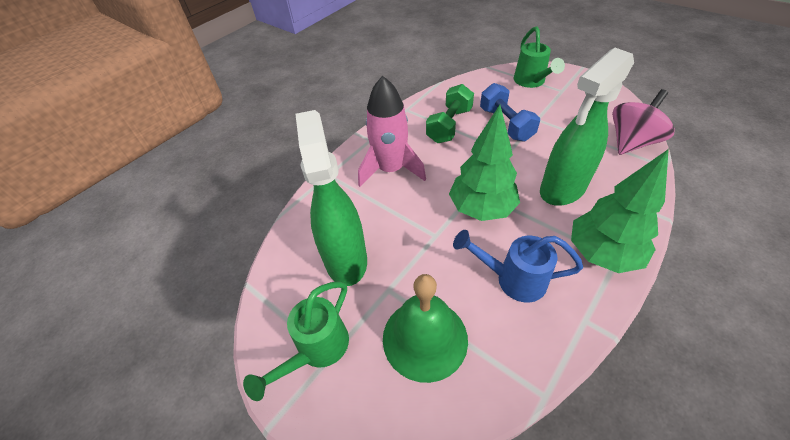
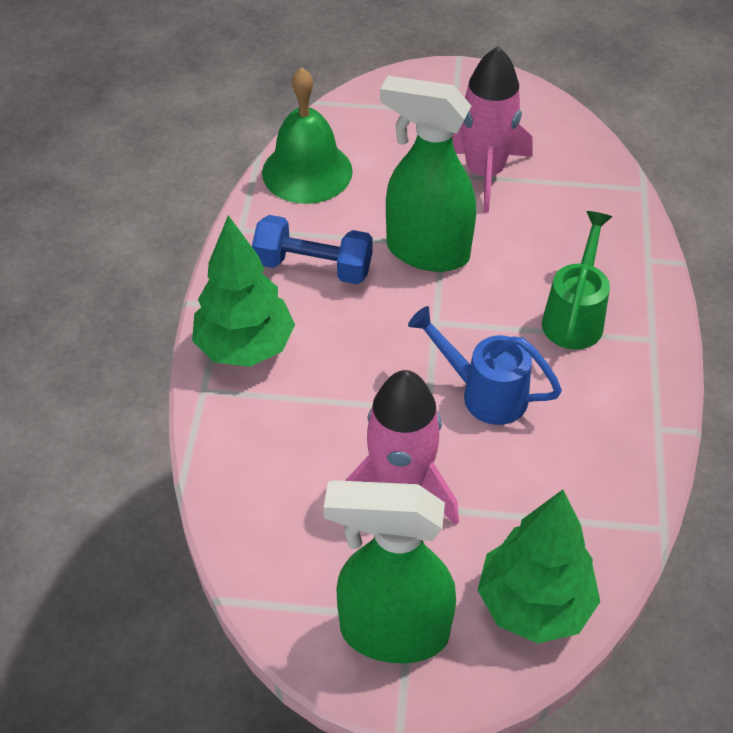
green dumbbell: 1 -> 0
green watering can: 2 -> 1
pink rocket: 1 -> 2
pink spinning top: 1 -> 0

